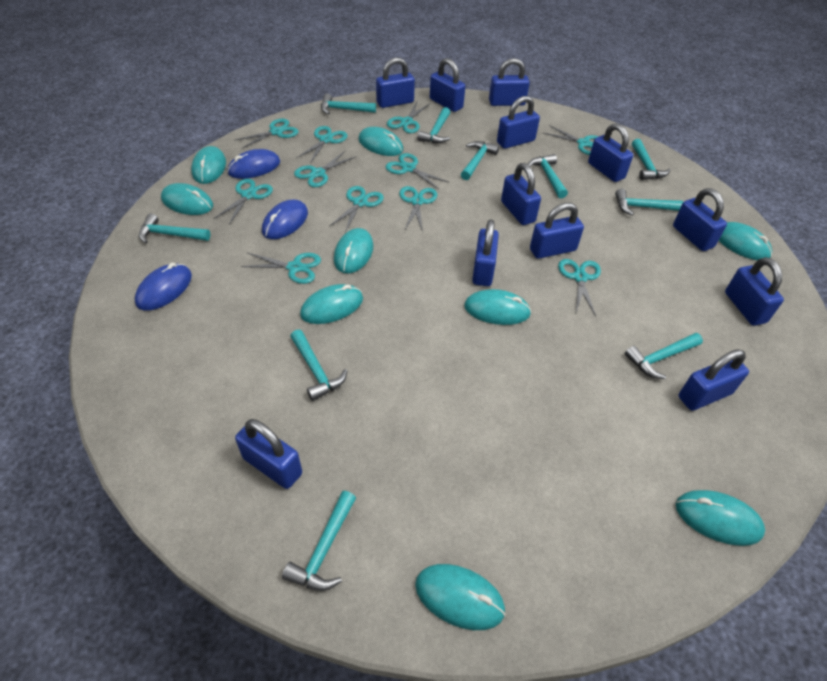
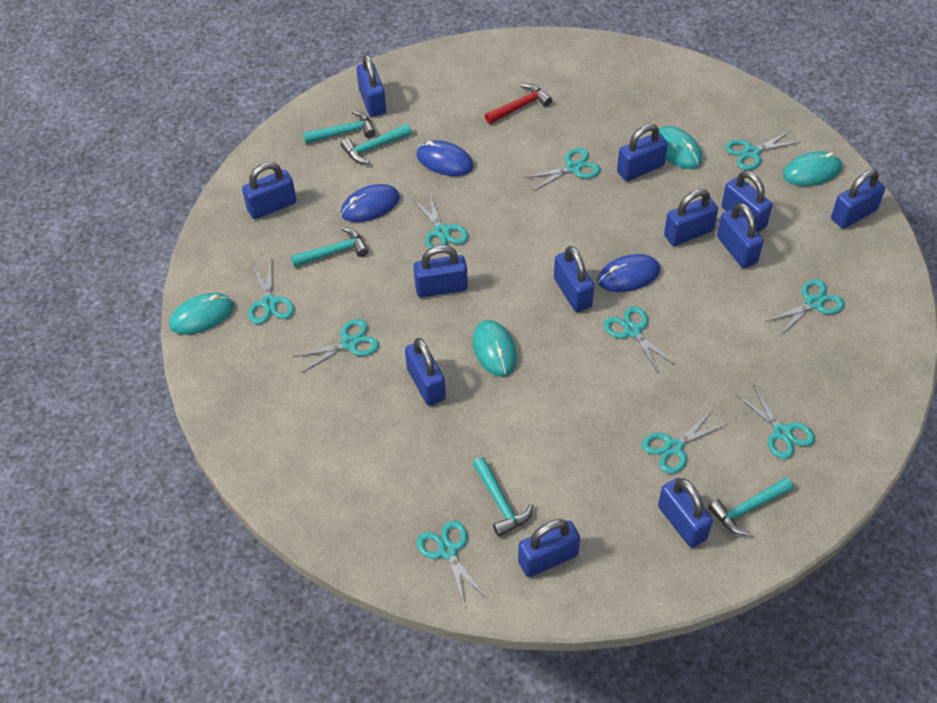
red hammer: 0 -> 1
turquoise hammer: 10 -> 5
turquoise mouse: 9 -> 4
turquoise scissors: 11 -> 10

